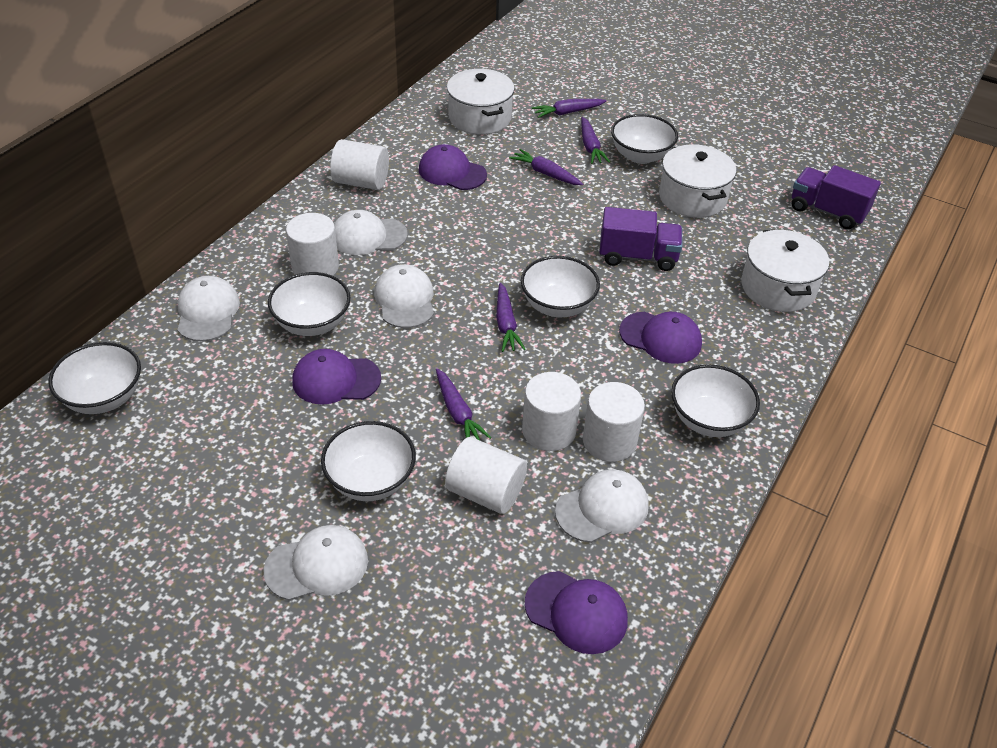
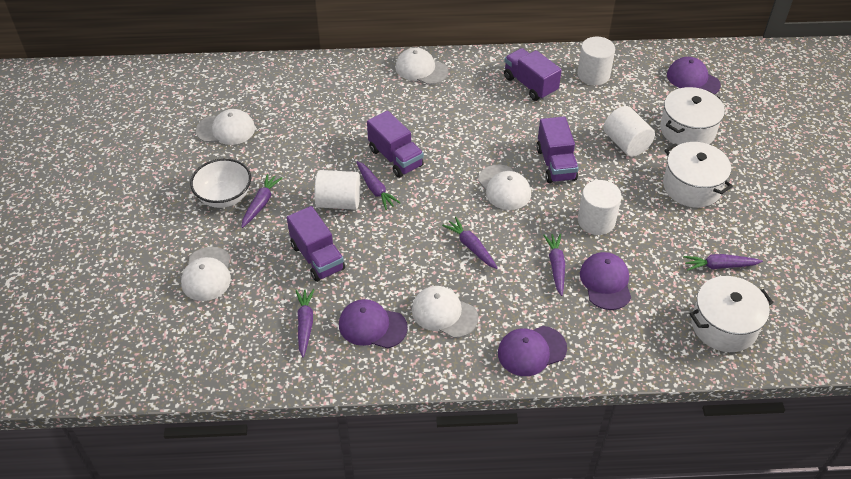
purple carrot: 5 -> 6
purple truck: 2 -> 4
white bowl: 6 -> 1
white cylinder: 5 -> 4

